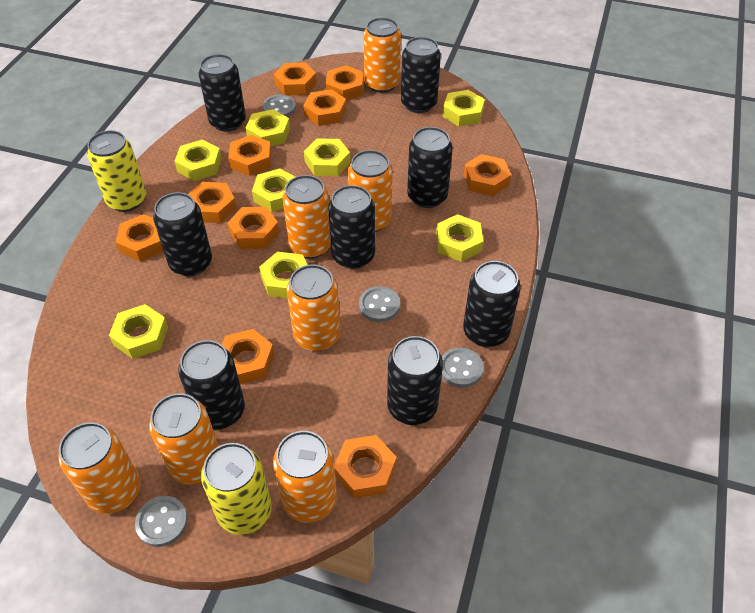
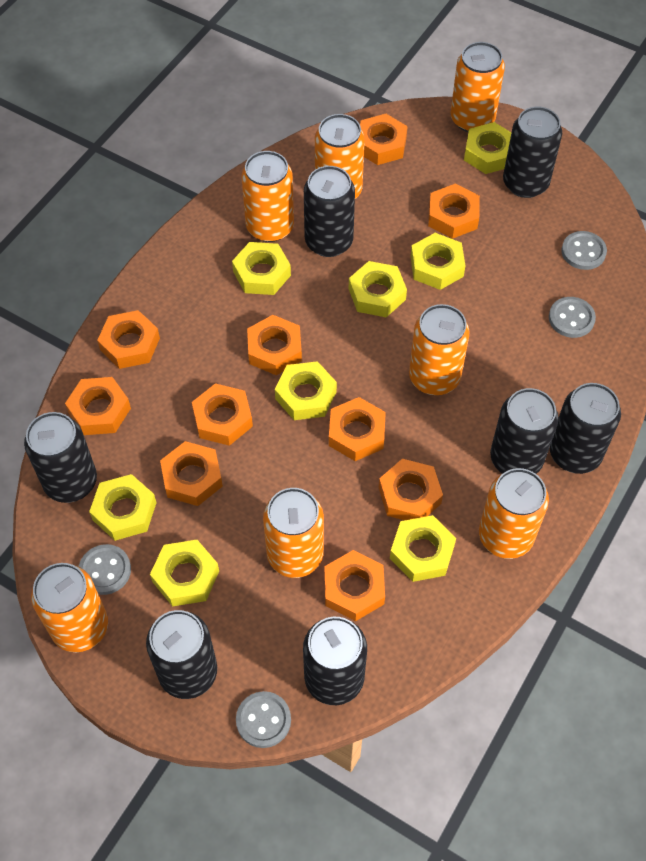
black can: 8 -> 7
yellow can: 2 -> 0

